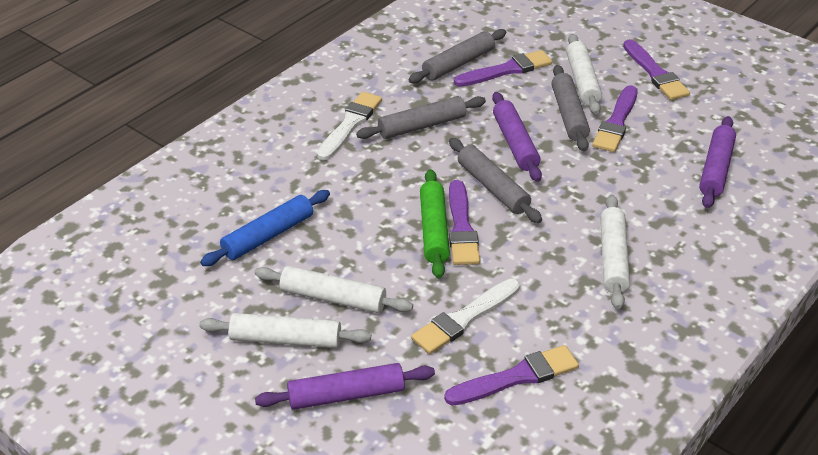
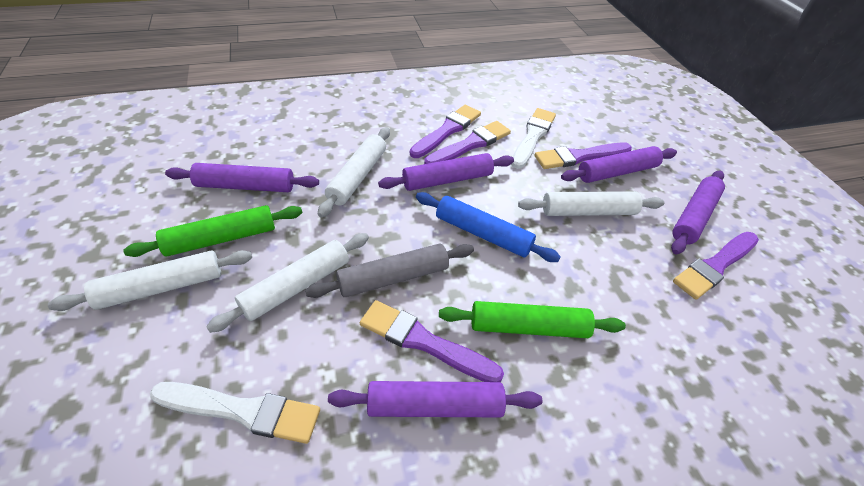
green rolling pin: 1 -> 2
grey rolling pin: 4 -> 1
purple rolling pin: 3 -> 5

